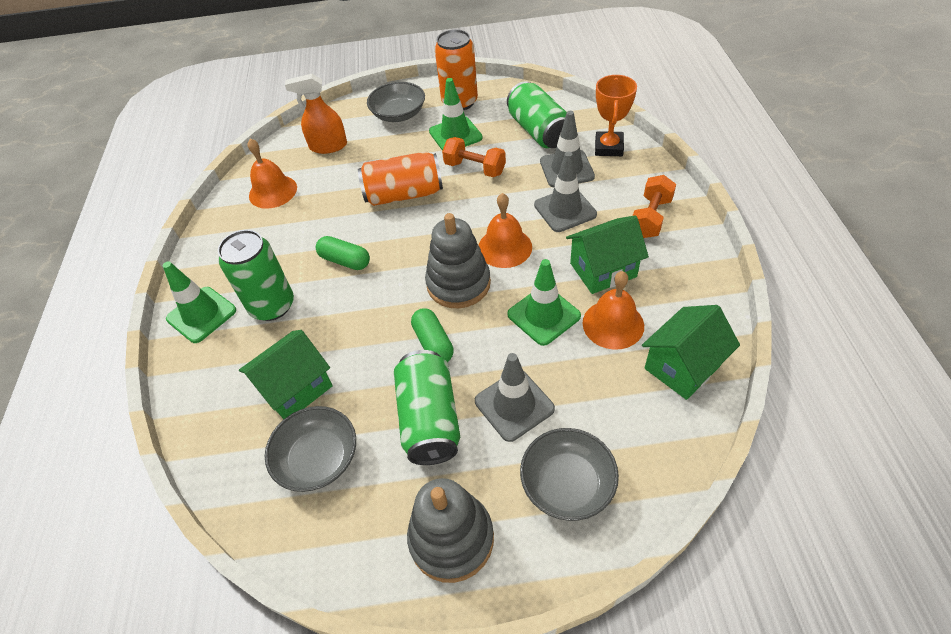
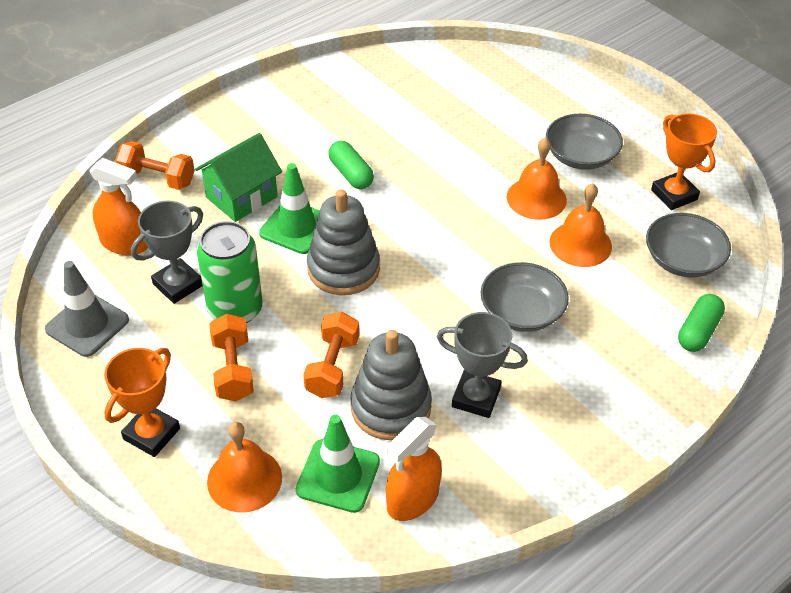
green can: 3 -> 1
green house: 3 -> 1
green traffic cone: 3 -> 2
grey traffic cone: 3 -> 1
grey trophy: 0 -> 2
orange can: 2 -> 0
orange dumbbell: 2 -> 3
orange spray bottle: 1 -> 2
orange trophy: 1 -> 2

